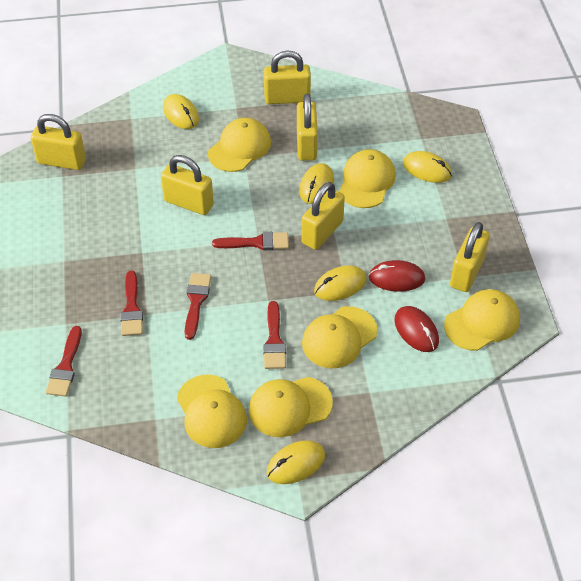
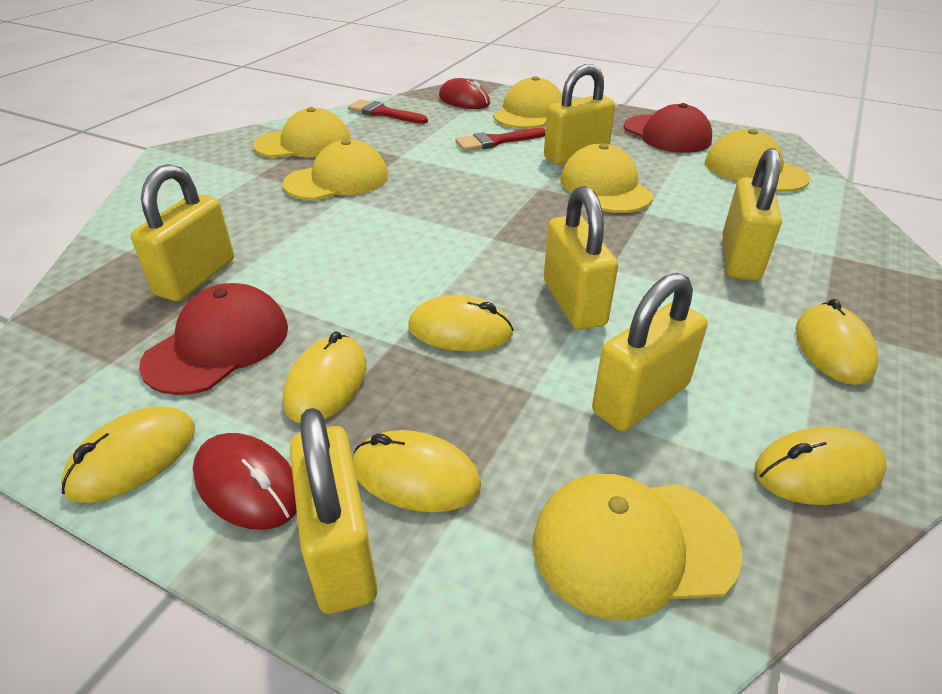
red brush: 5 -> 2
red cap: 0 -> 2
yellow mouse: 5 -> 6

